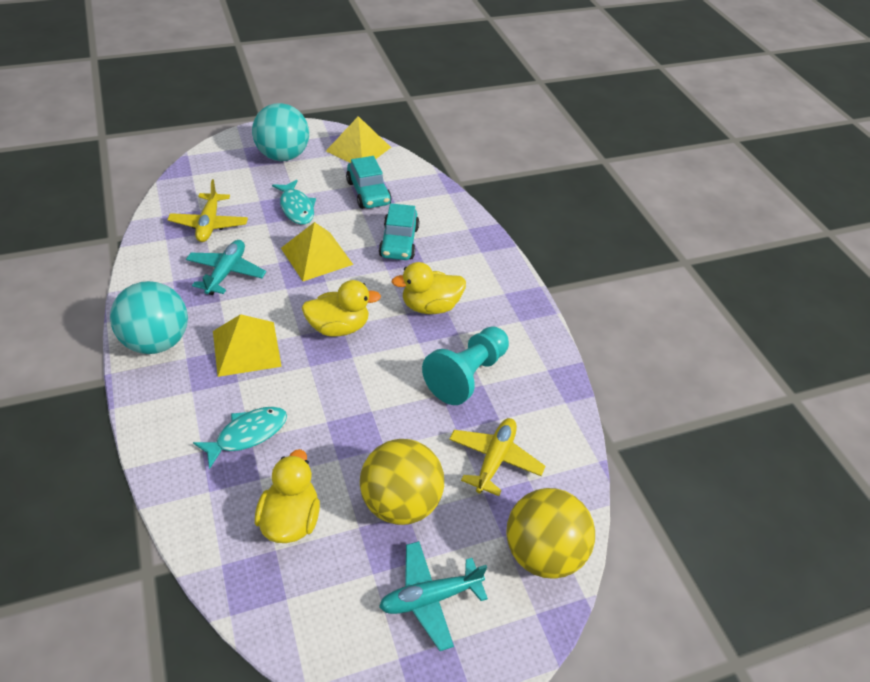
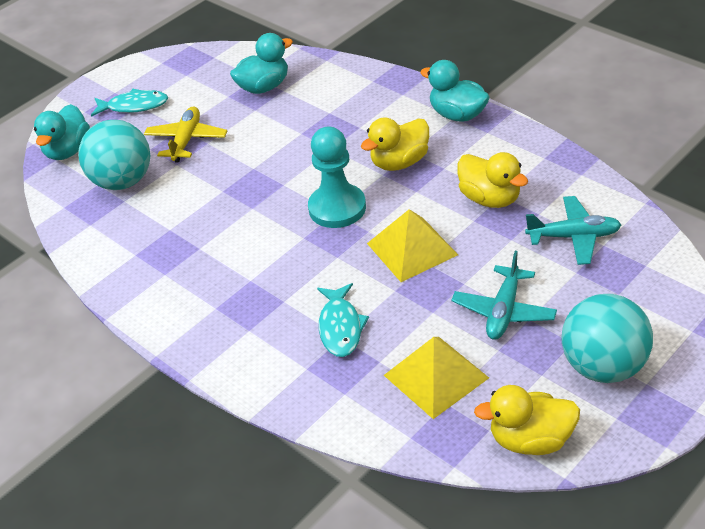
turquoise car: 2 -> 0
turquoise duck: 0 -> 3
yellow ball: 2 -> 0
yellow plane: 2 -> 1
yellow pyramid: 3 -> 2

